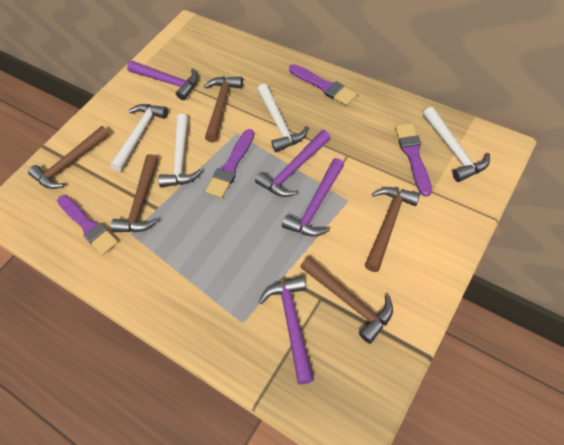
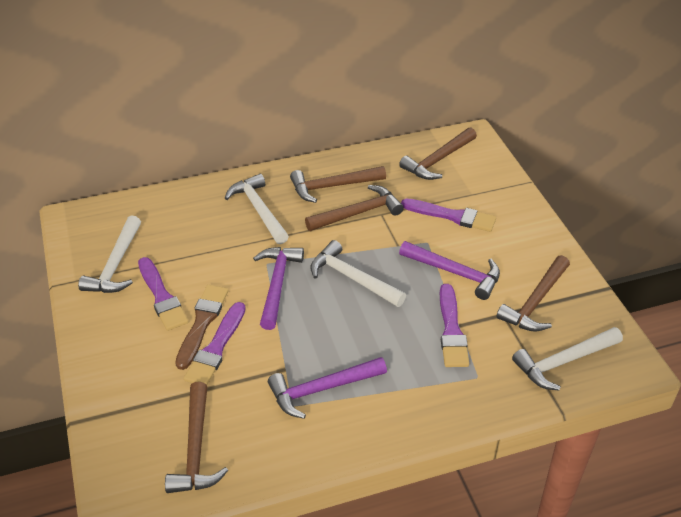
brown brush: 0 -> 1
purple hammer: 4 -> 3

